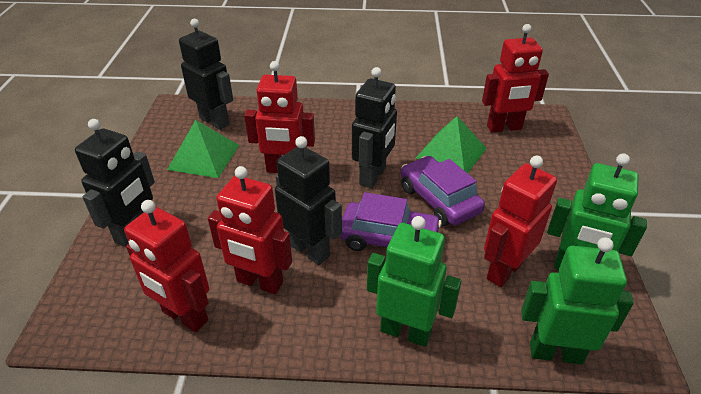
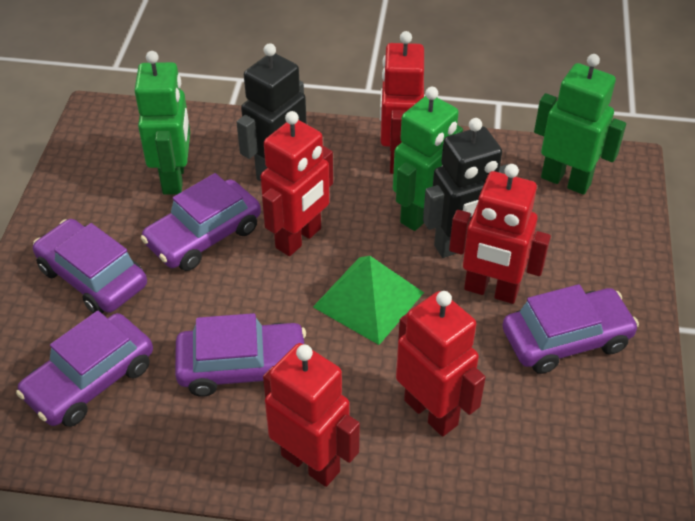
black robot: 4 -> 2
green pyramid: 2 -> 1
purple car: 2 -> 5

